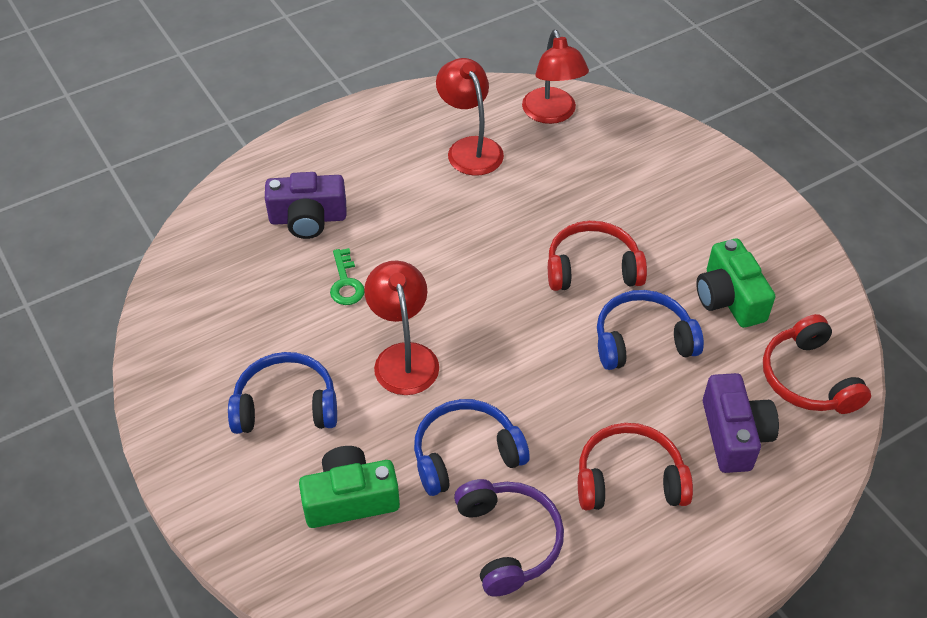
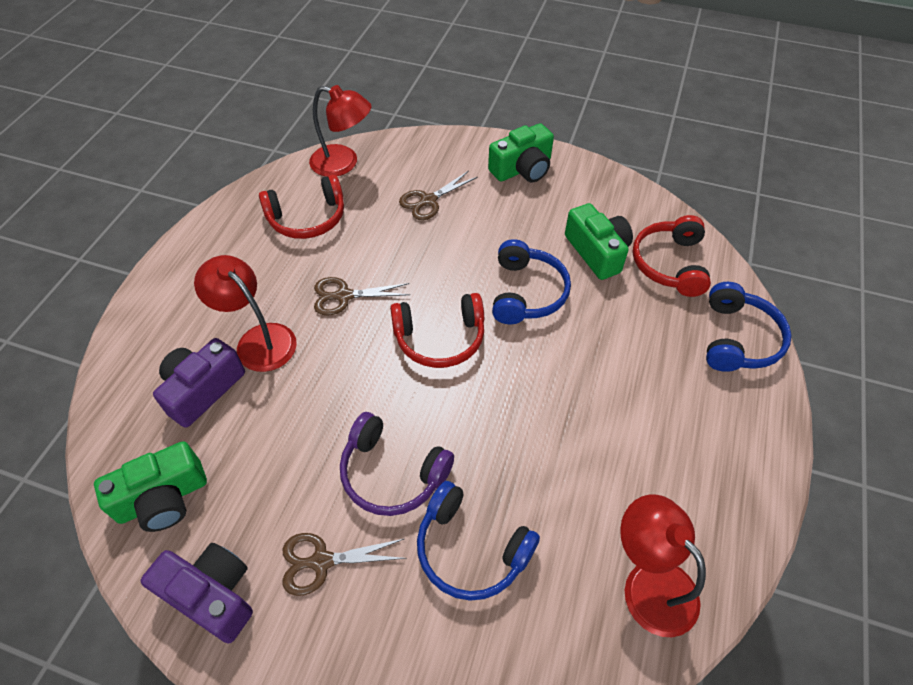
brown scissors: 0 -> 3
green camera: 2 -> 3
green key: 1 -> 0

